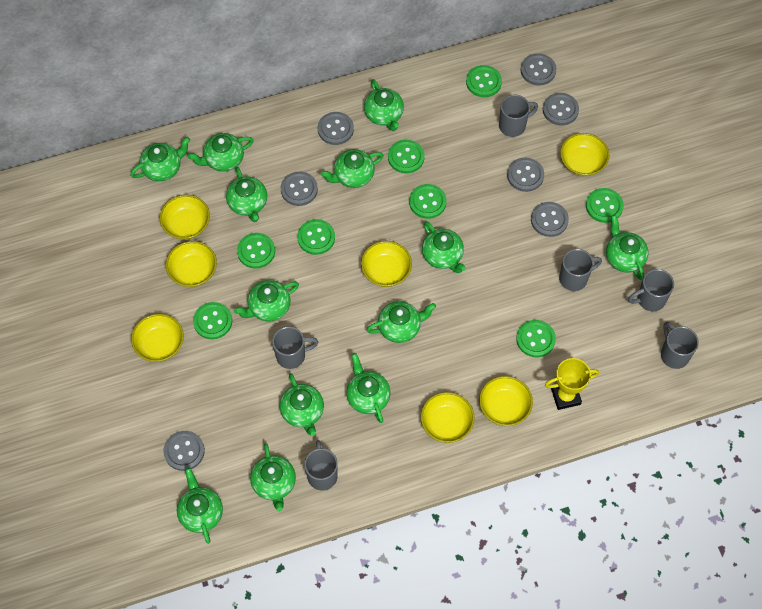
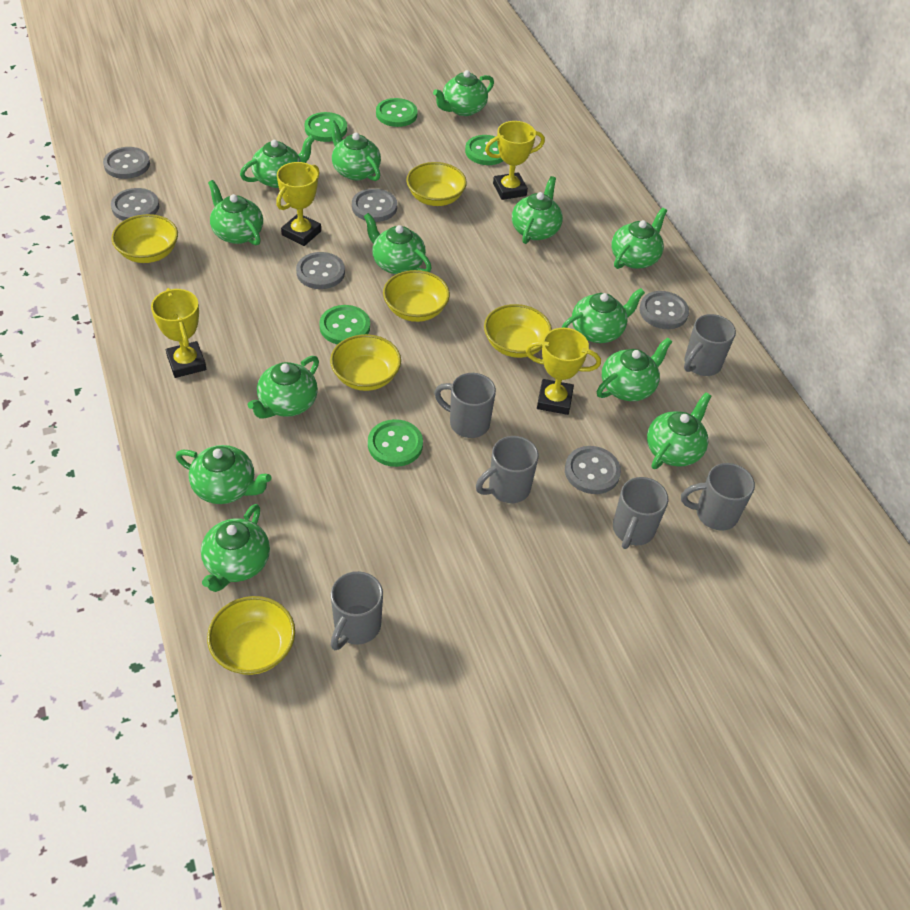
green button: 8 -> 5
grey button: 7 -> 6
yellow bowl: 7 -> 6
yellow trophy: 1 -> 4

